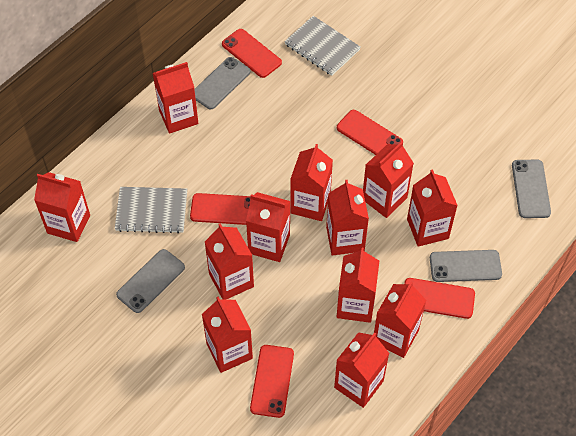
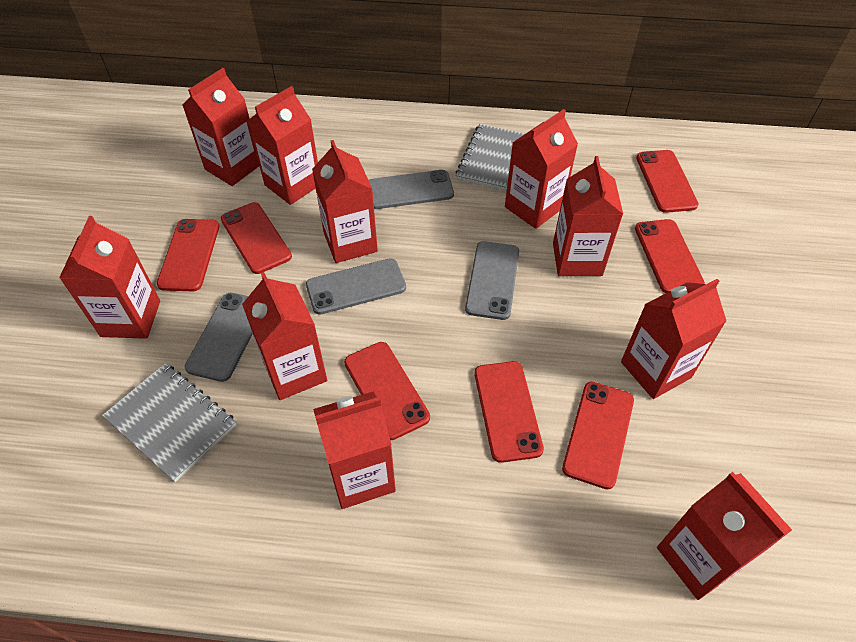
red carton: 12 -> 10
red phone: 5 -> 7

